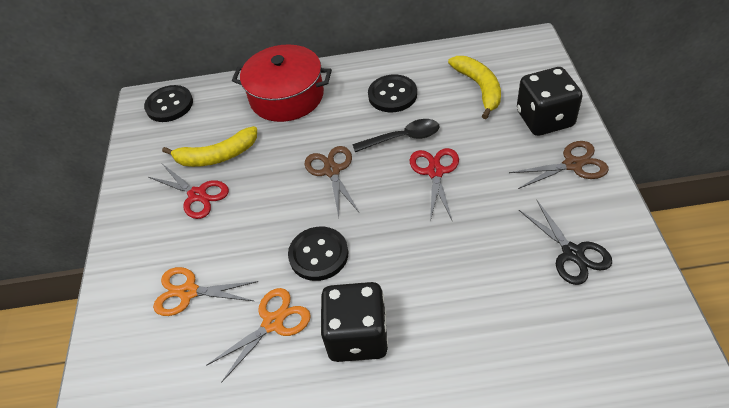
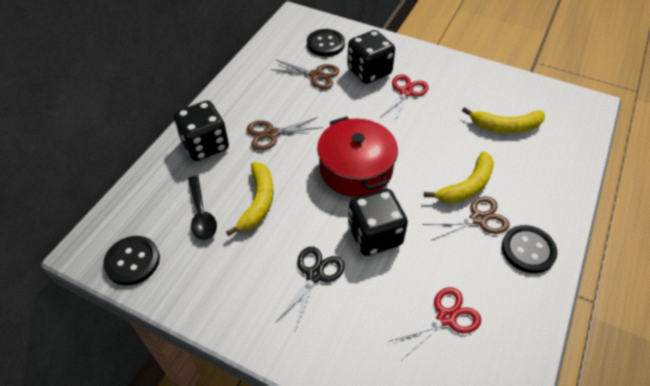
black dice: 2 -> 3
brown scissors: 2 -> 3
orange scissors: 2 -> 0
yellow banana: 2 -> 3

